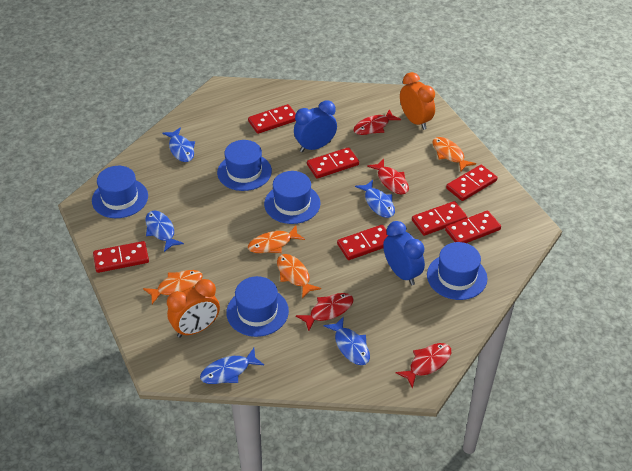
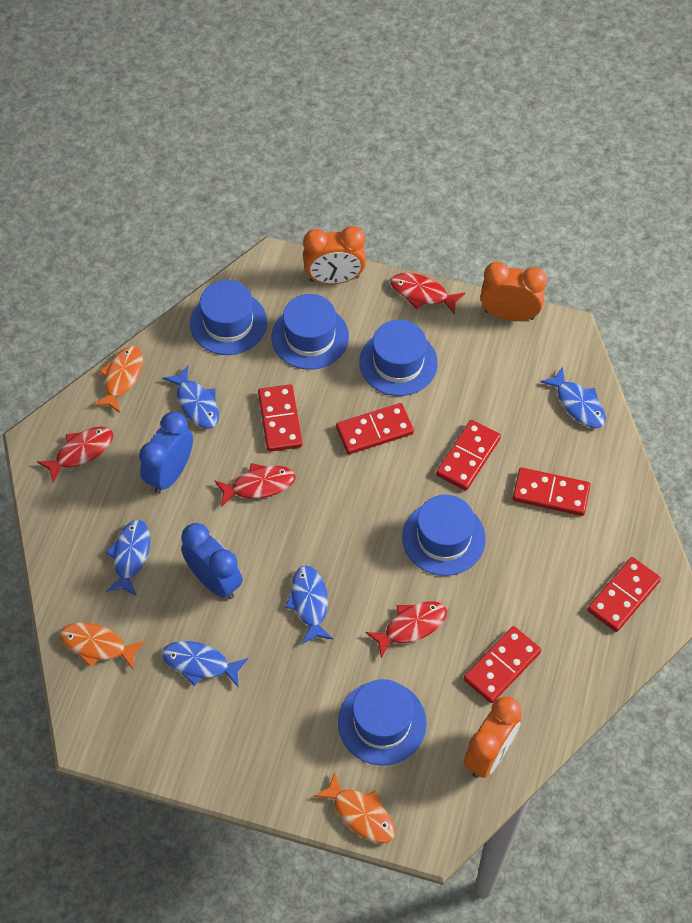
orange clock: 2 -> 3
orange fish: 4 -> 3
red domino: 7 -> 6

